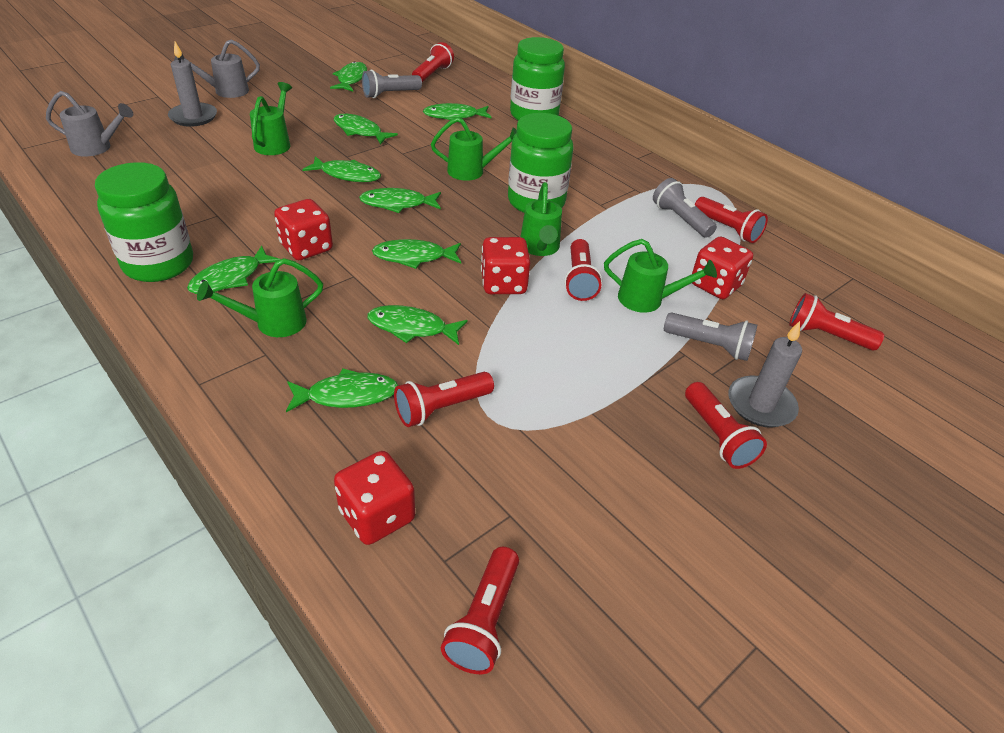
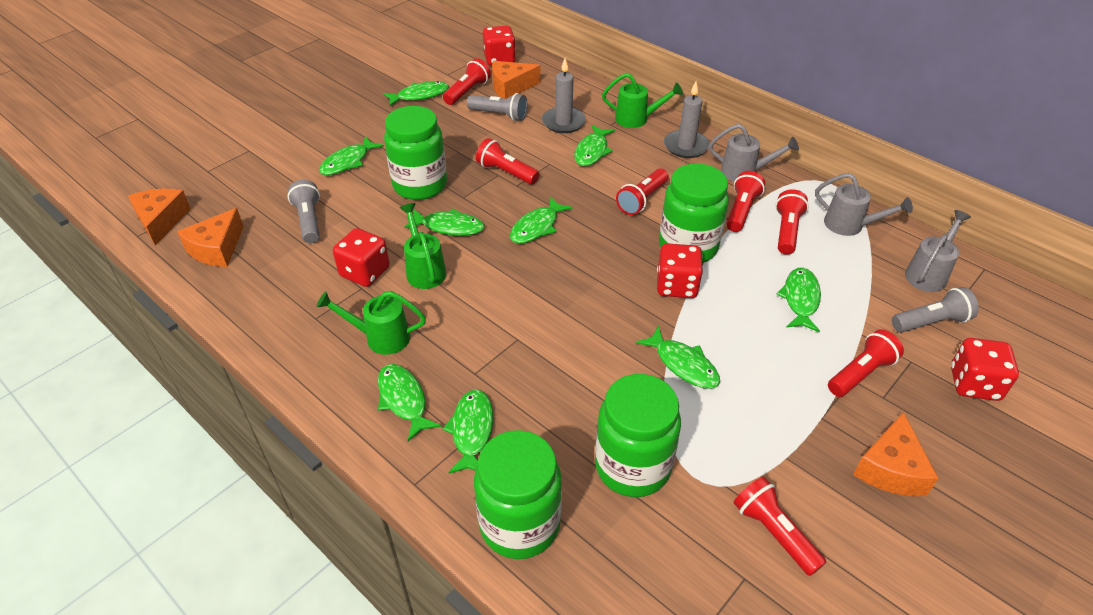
green jar: 3 -> 4
green watering can: 5 -> 3
grey watering can: 2 -> 3
orange cheese: 0 -> 4

